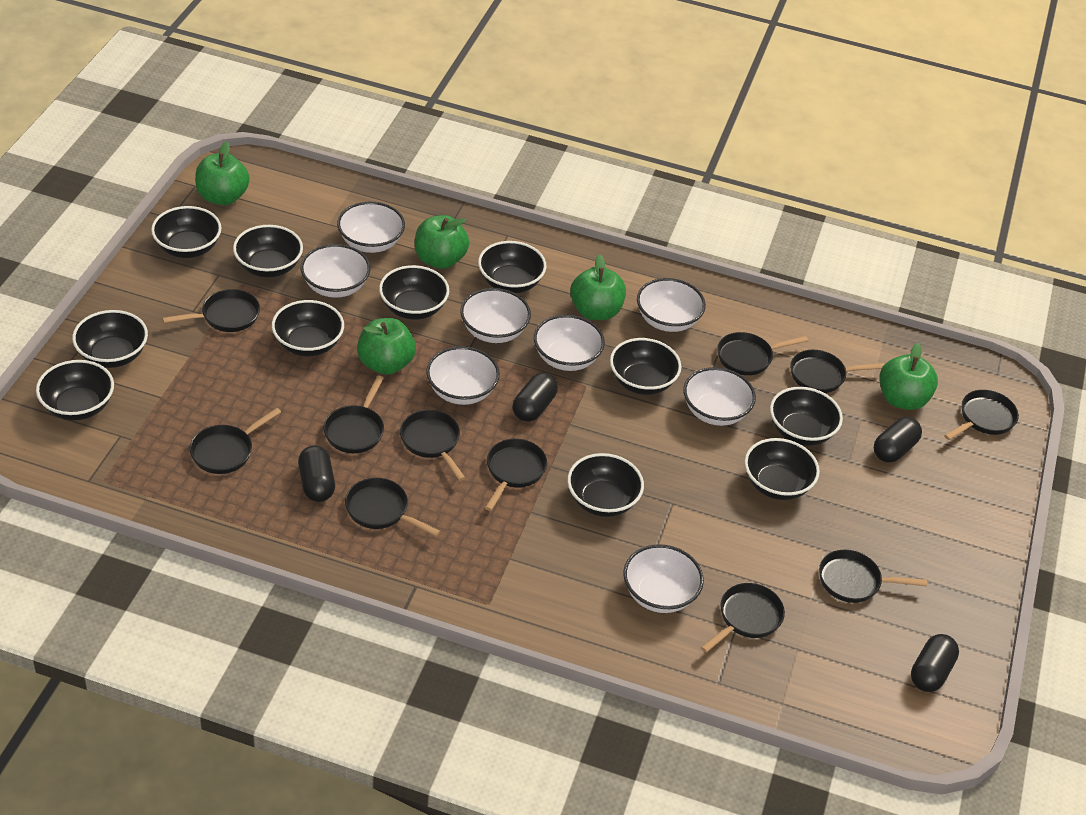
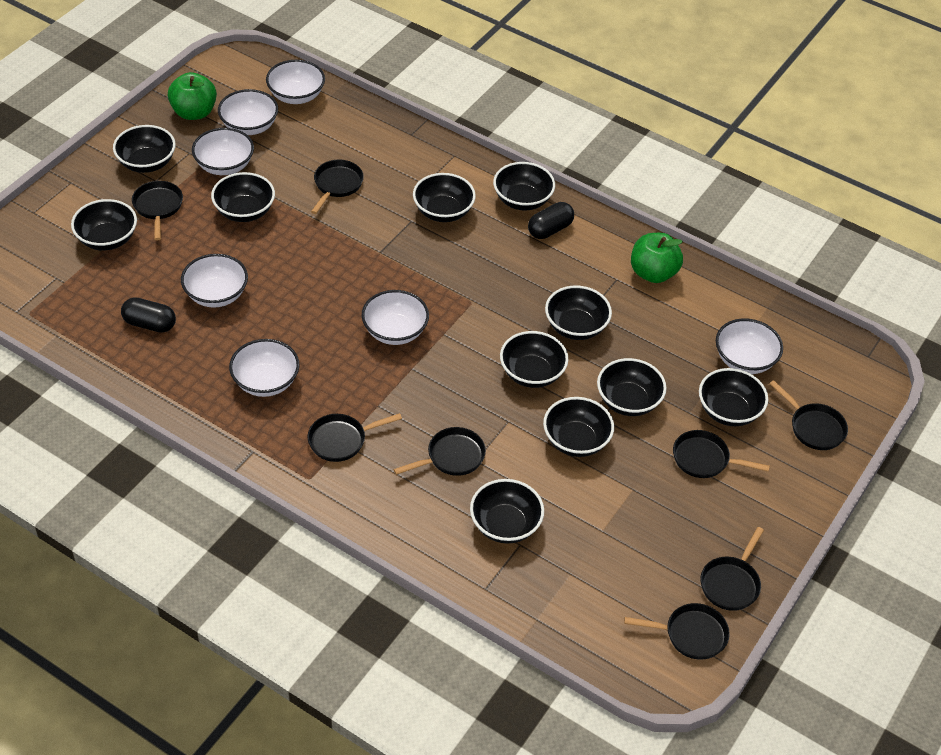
black capsule: 4 -> 2
black pan: 11 -> 8
green apple: 5 -> 2
white bowl: 8 -> 7

